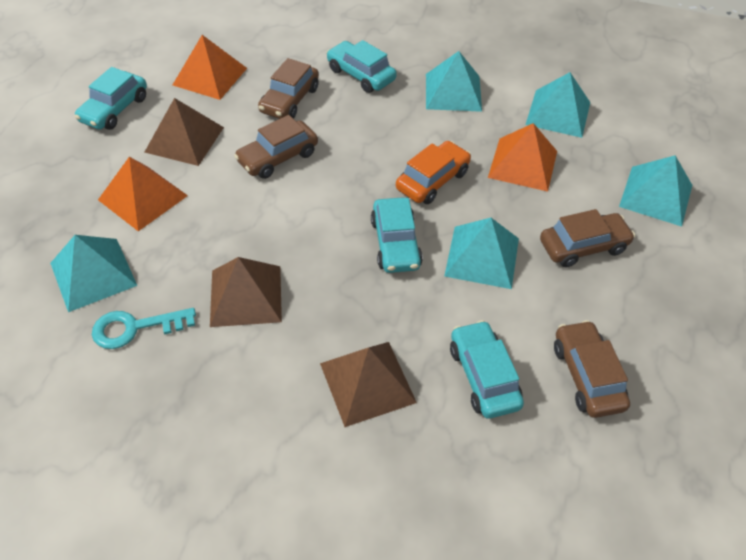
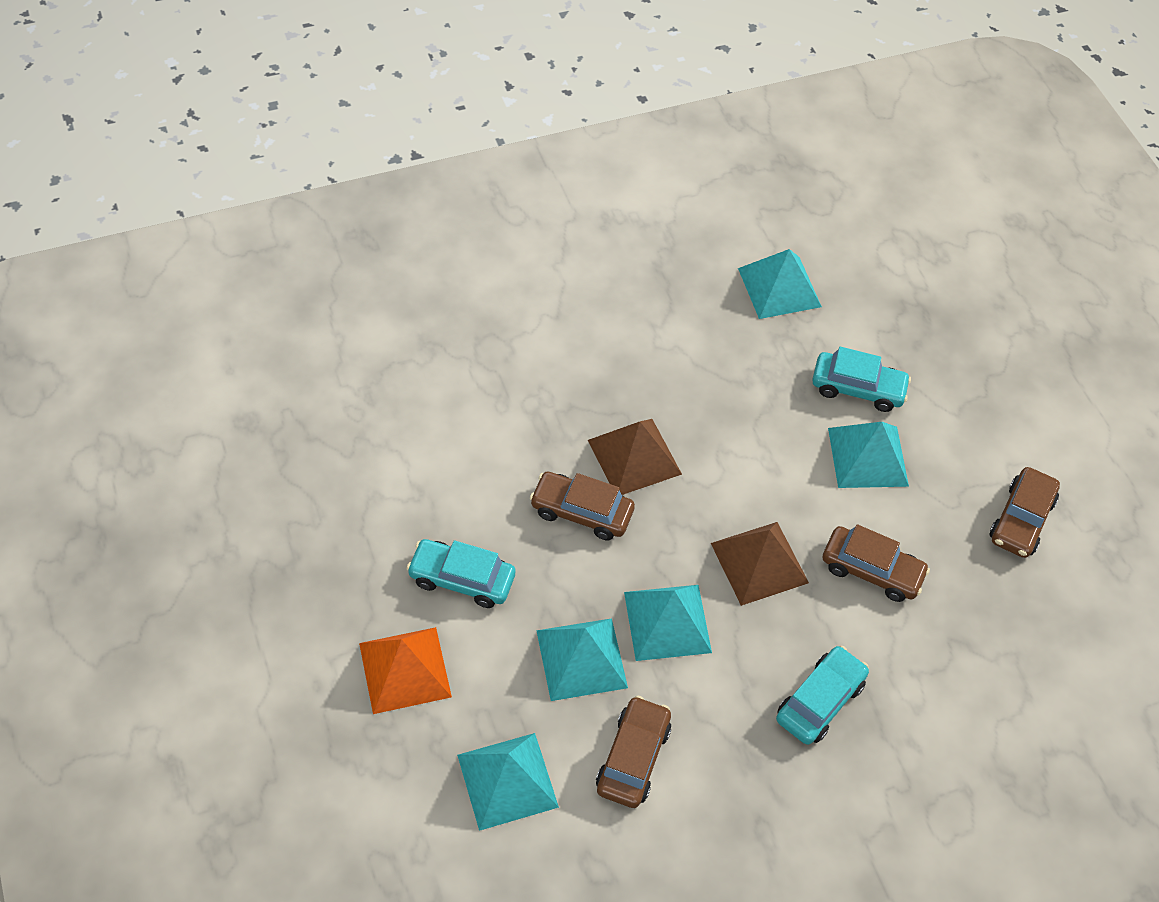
brown pyramid: 3 -> 2
orange car: 1 -> 0
orange pyramid: 3 -> 1
turquoise car: 4 -> 3
turquoise key: 1 -> 0

